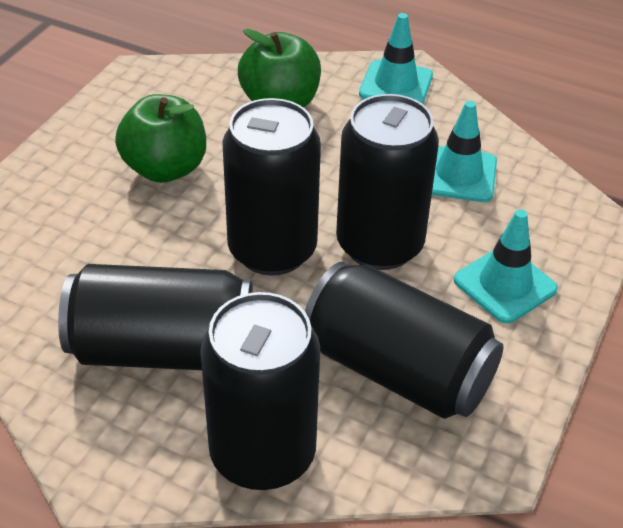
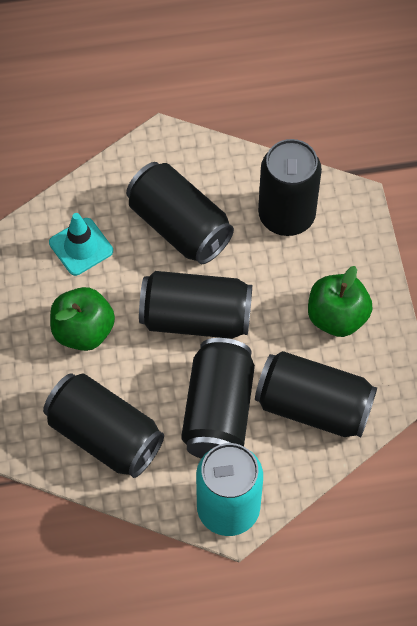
black can: 5 -> 6
turquoise can: 0 -> 1
turquoise traffic cone: 3 -> 1

